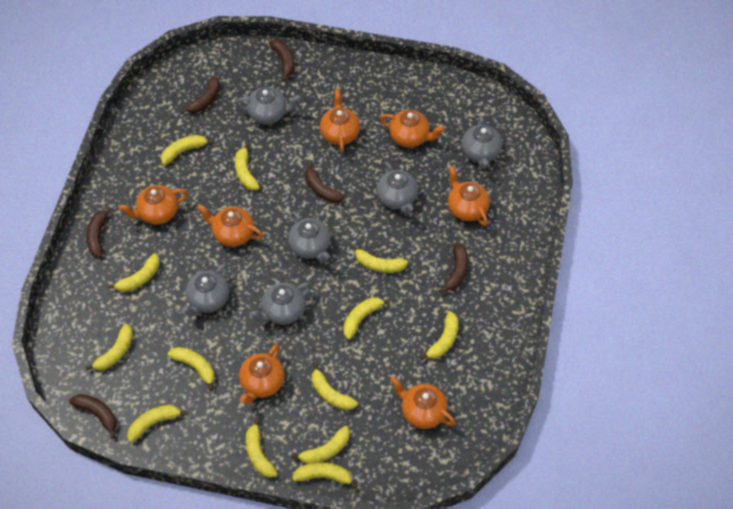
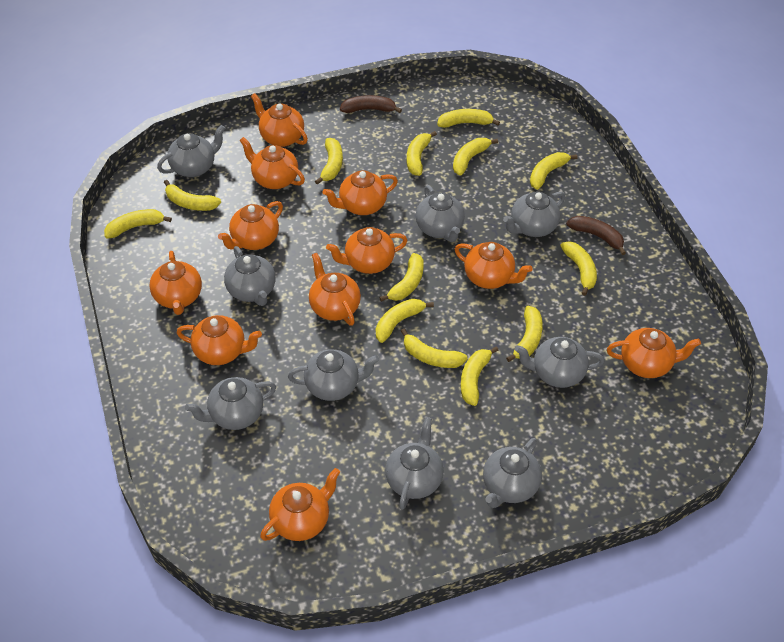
brown banana: 6 -> 2
grey teapot: 6 -> 9
orange teapot: 7 -> 11

